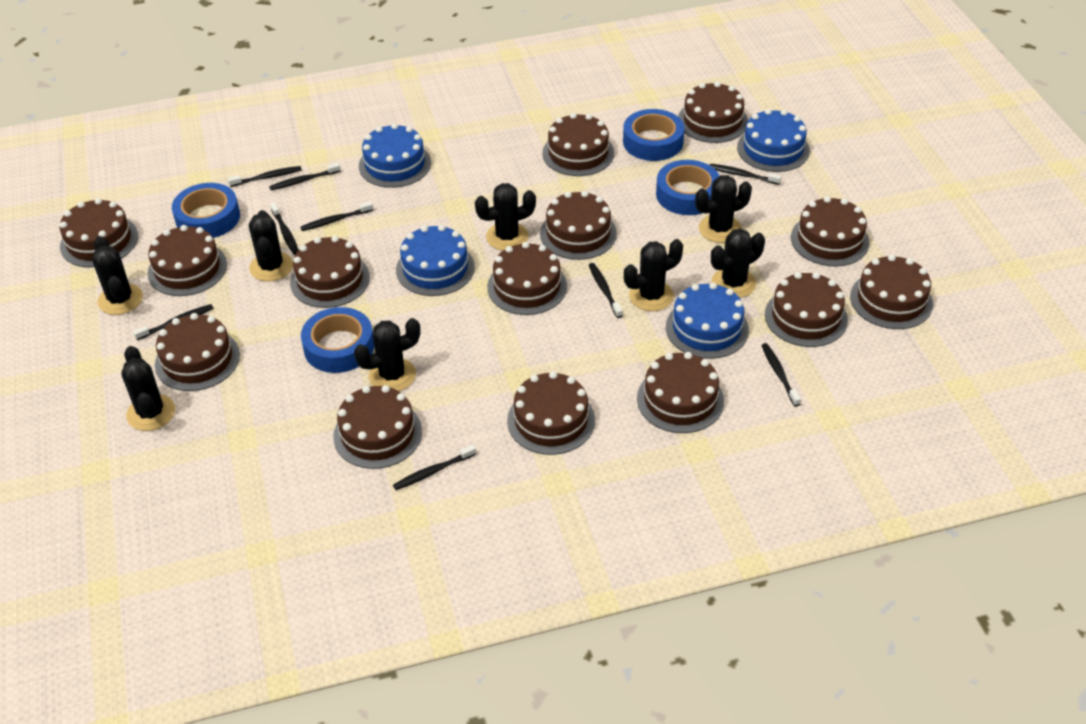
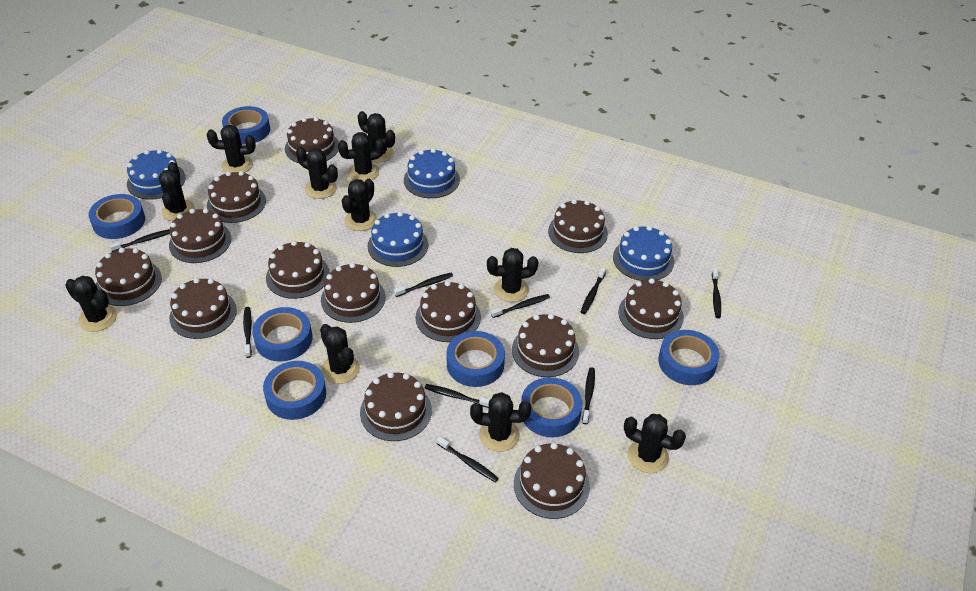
black cactus: 8 -> 11
blue tape: 4 -> 7
brown cake: 14 -> 13

